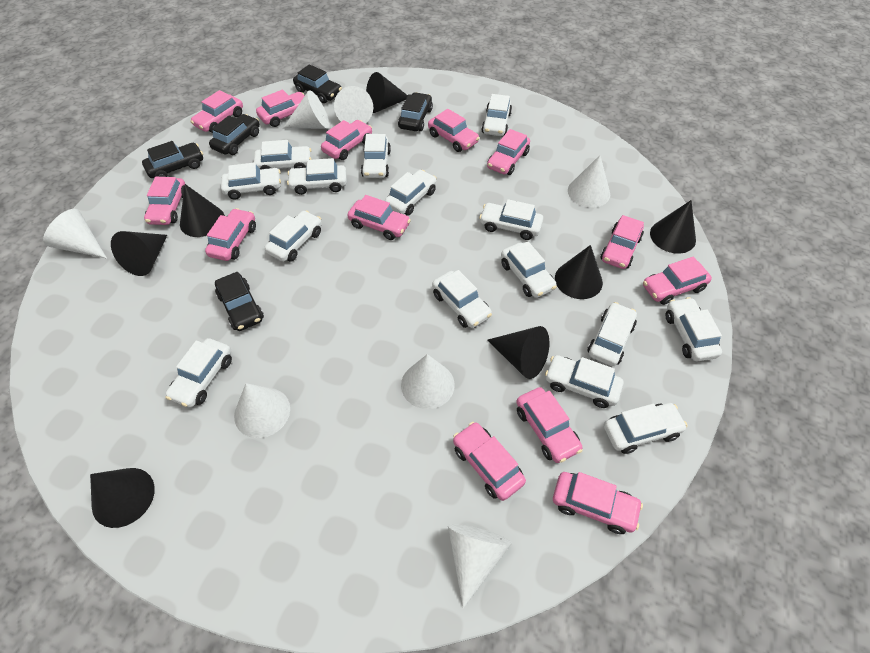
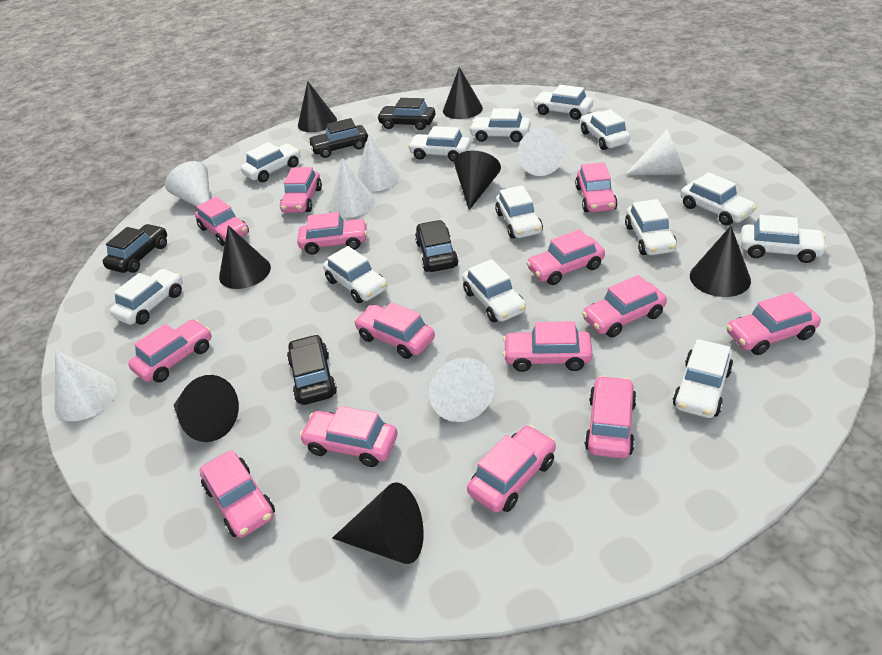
pink car: 13 -> 14
white car: 15 -> 13

